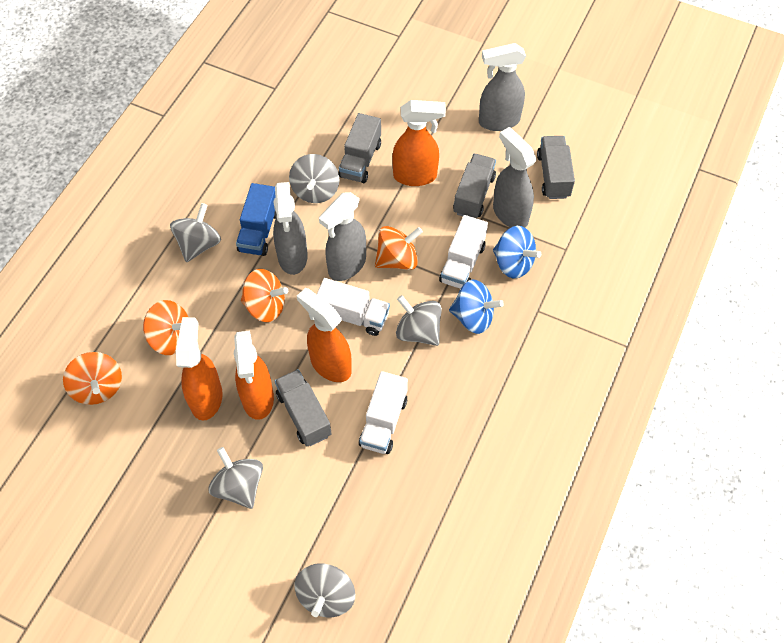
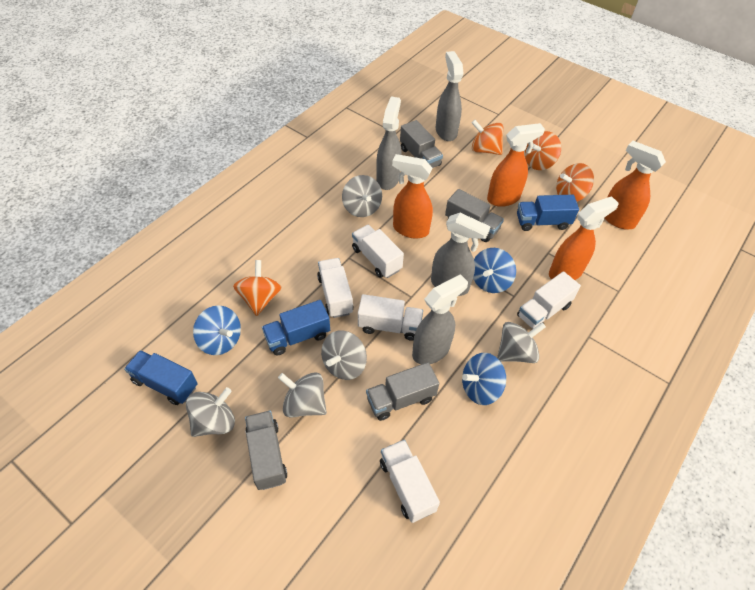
blue spinning top: 2 -> 3
blue truck: 1 -> 3
white truck: 3 -> 5

